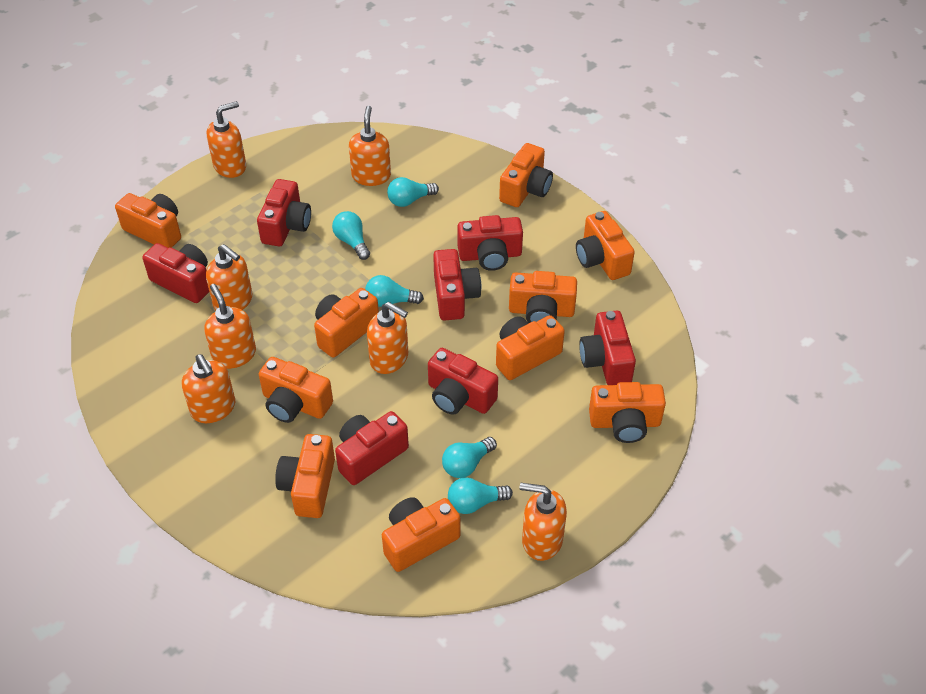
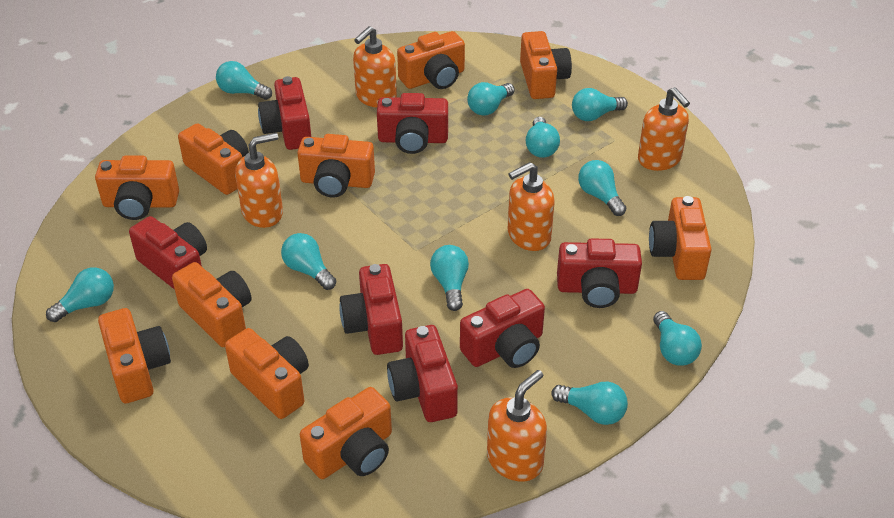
orange soap dispenser: 7 -> 5
turquoise light bulb: 5 -> 10

